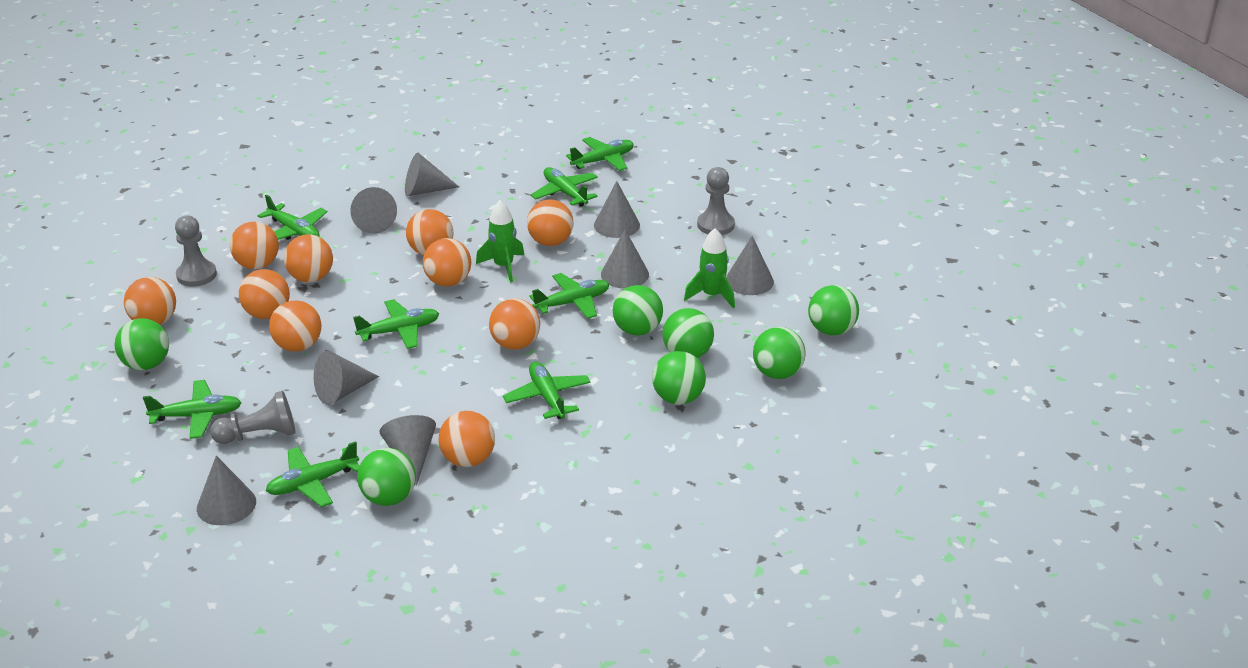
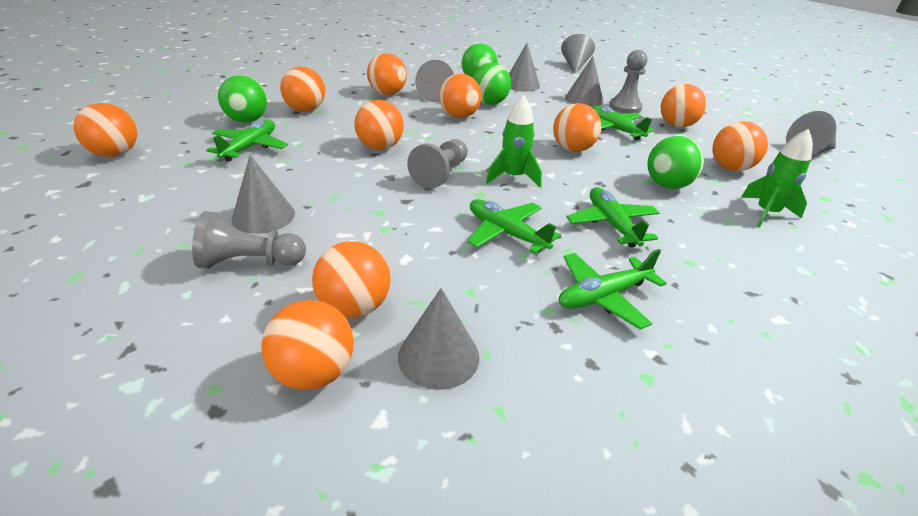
green ball: 7 -> 4
green plane: 8 -> 5
grey cone: 8 -> 7

